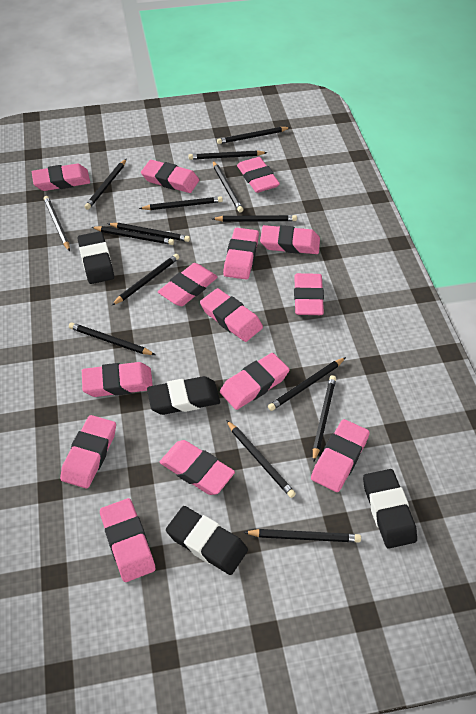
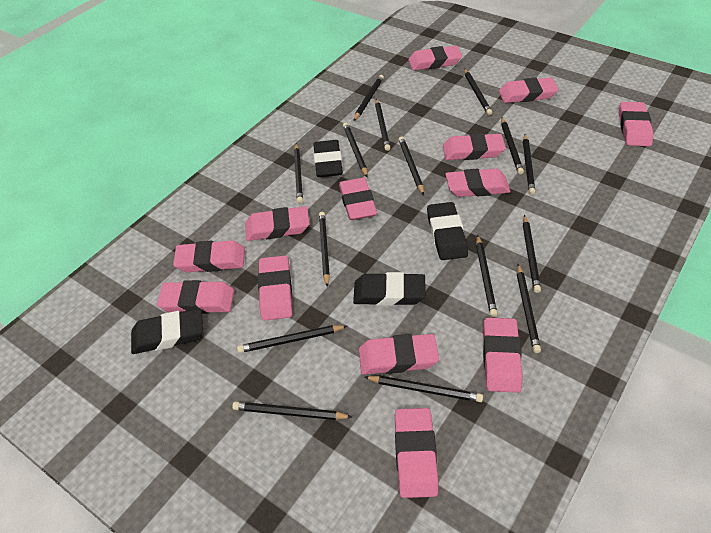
pink eraser: 14 -> 13

